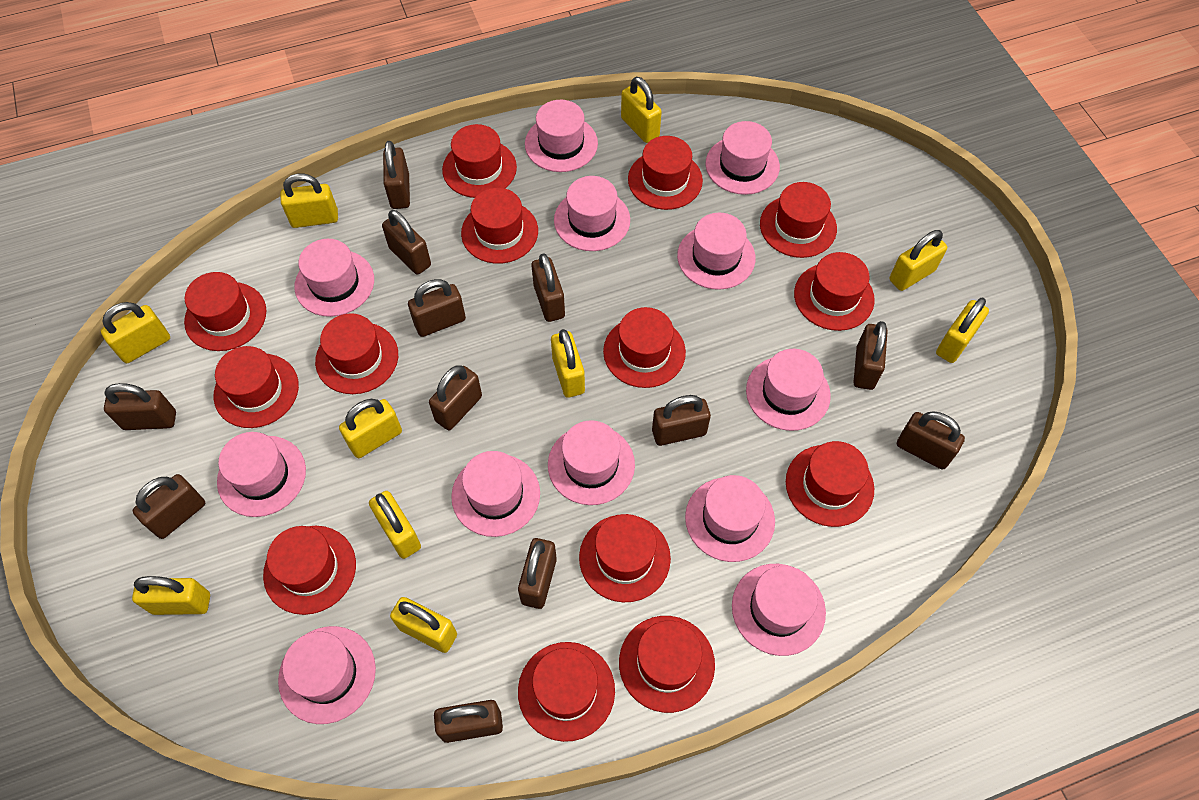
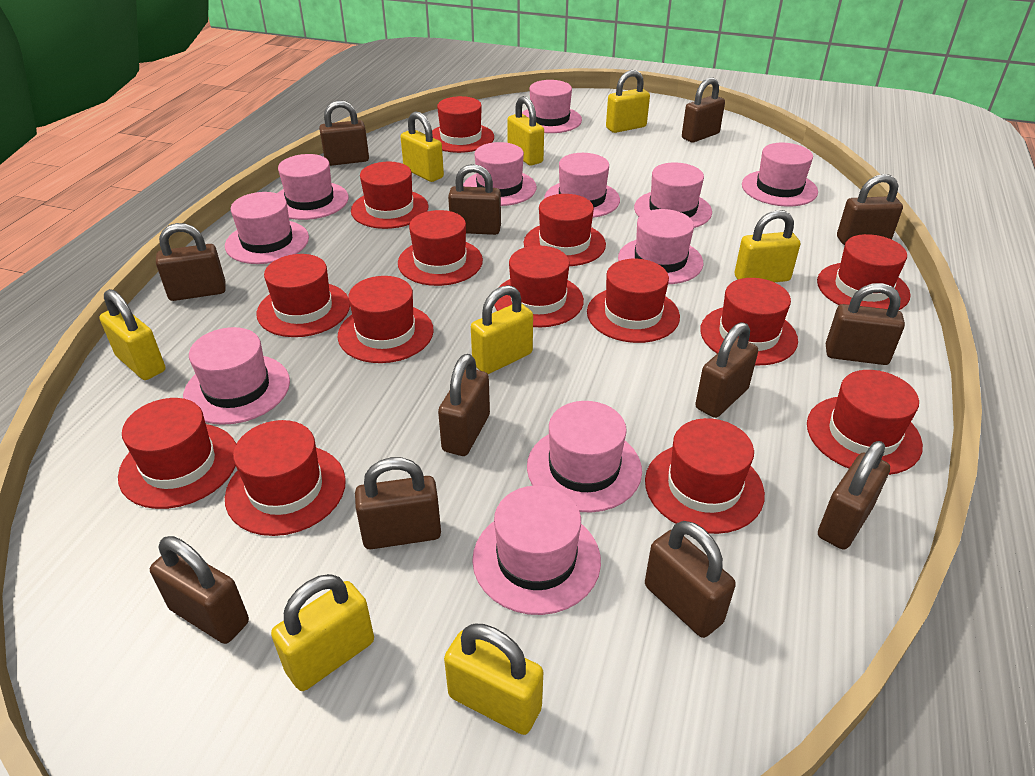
pink hat: 12 -> 11
yellow padlock: 10 -> 8

